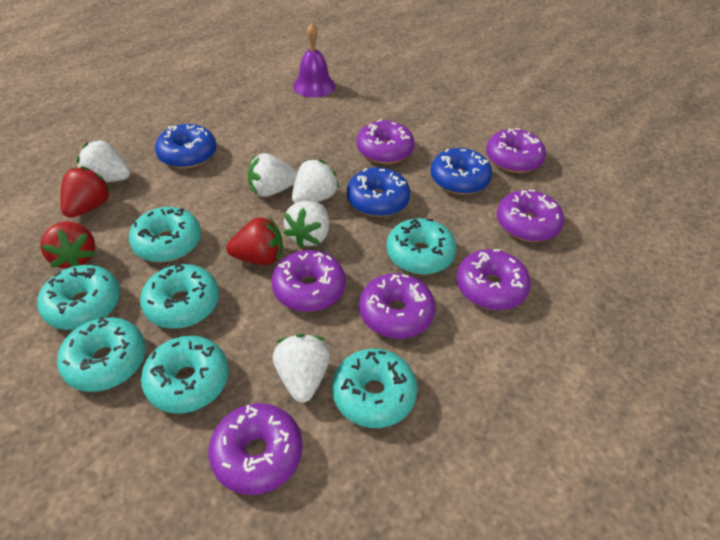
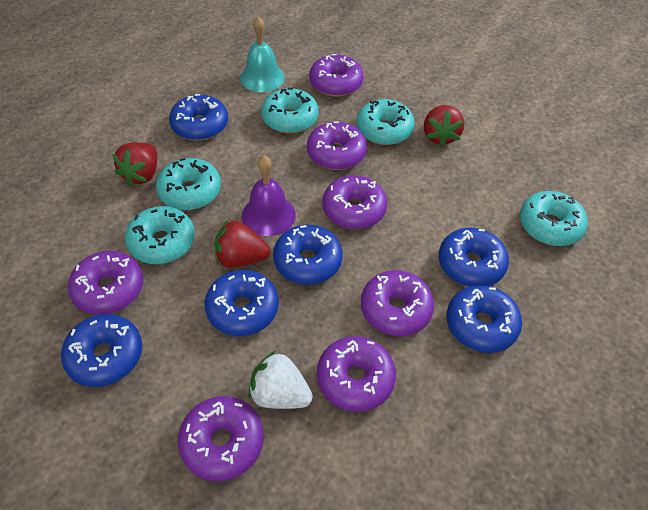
blue donut: 3 -> 6
turquoise bell: 0 -> 1
turquoise donut: 7 -> 5
white strawberry: 5 -> 1

